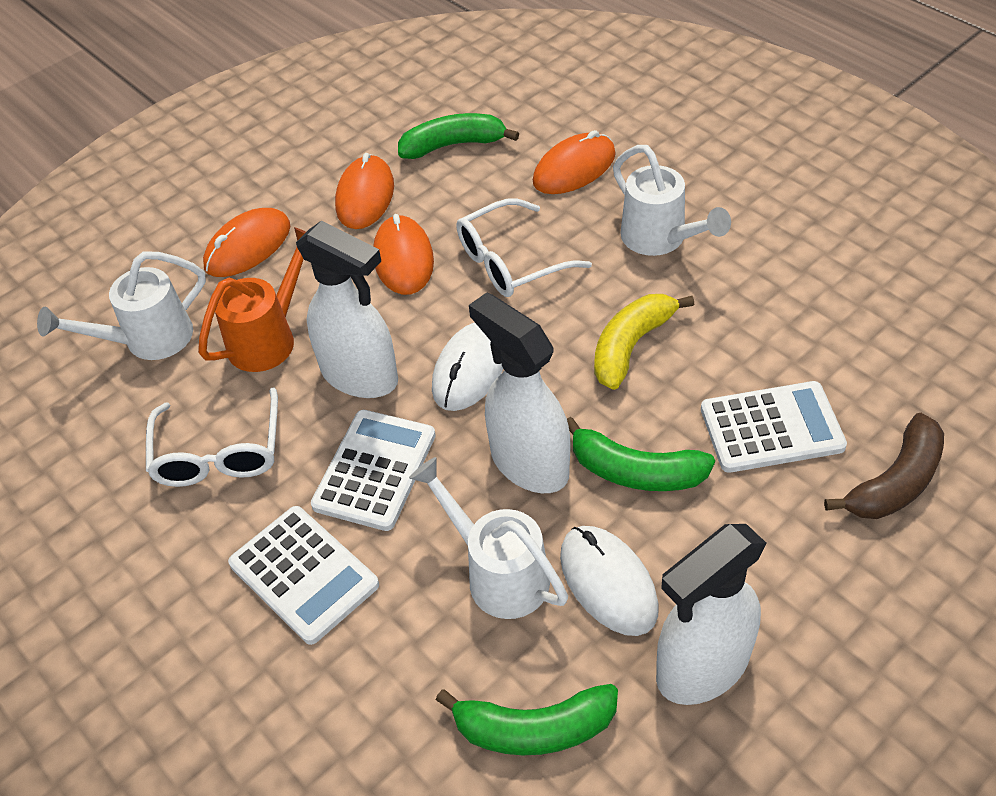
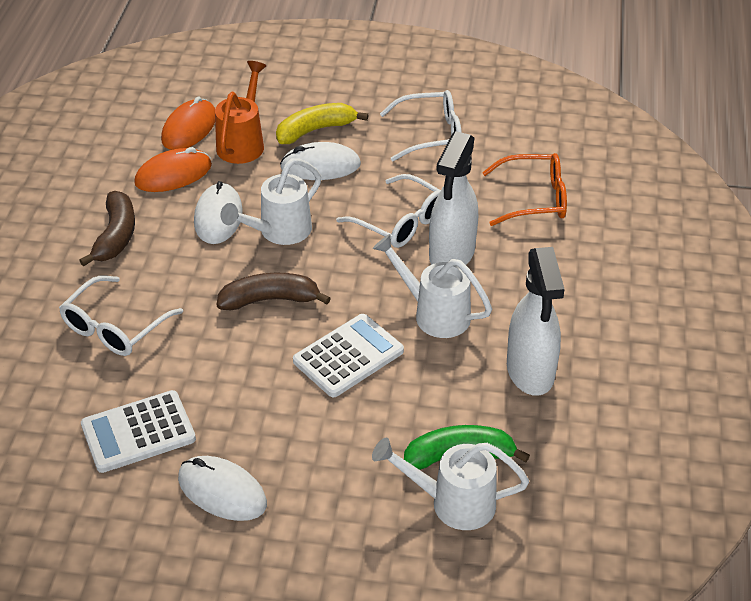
brown banana: 1 -> 2
green banana: 3 -> 1
orange glasses: 0 -> 1
orange mouse: 4 -> 2
white calculator: 3 -> 2
white glasses: 2 -> 3
white mouse: 2 -> 3
white spray bottle: 3 -> 2

